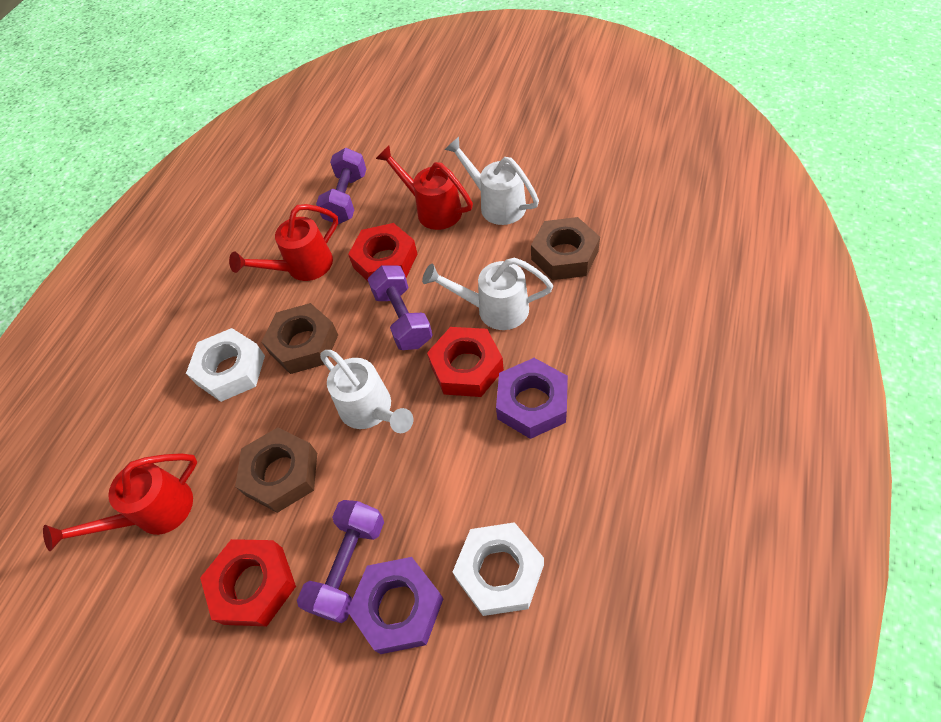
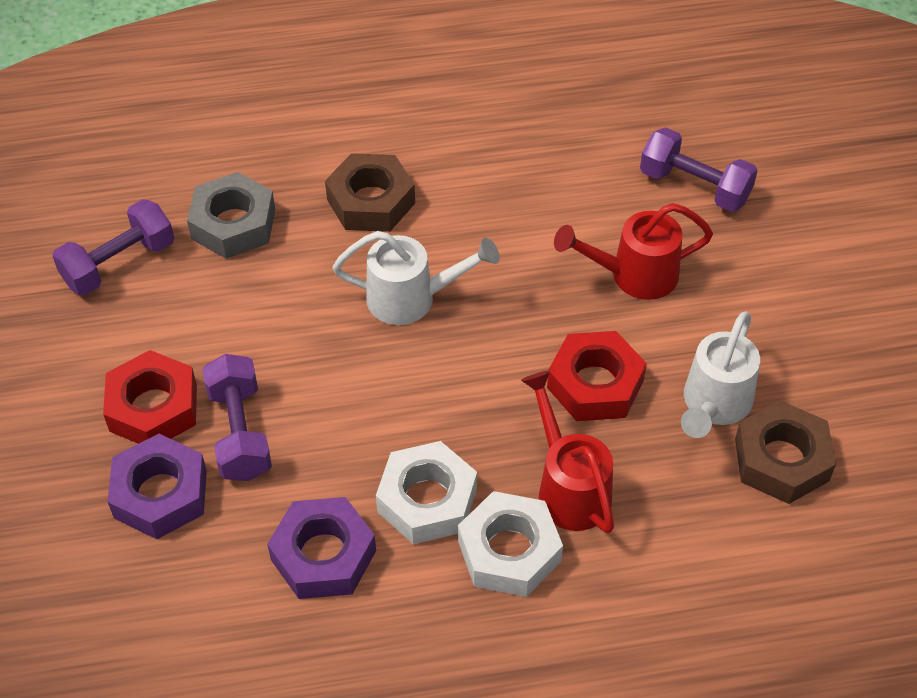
brown nut: 3 -> 2
grey nut: 0 -> 1
red nut: 3 -> 2
red watering can: 3 -> 2
white watering can: 3 -> 2

